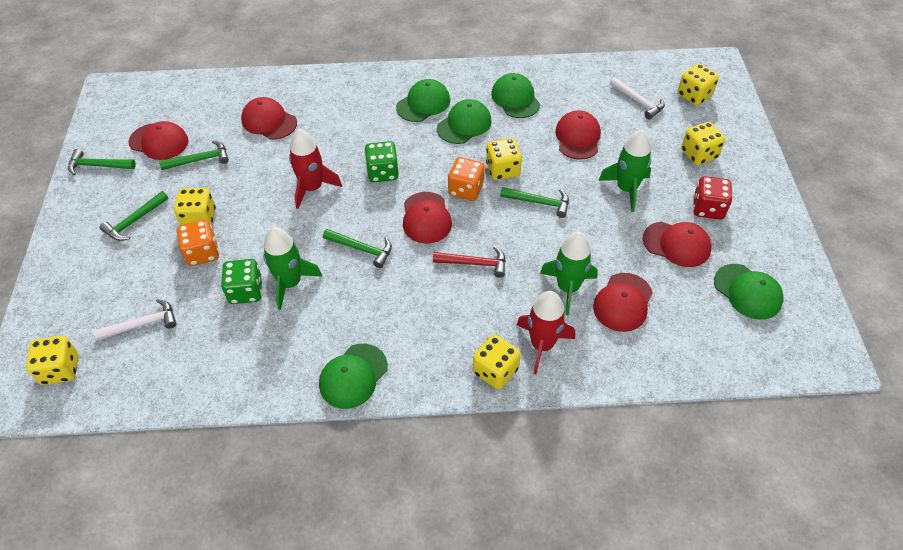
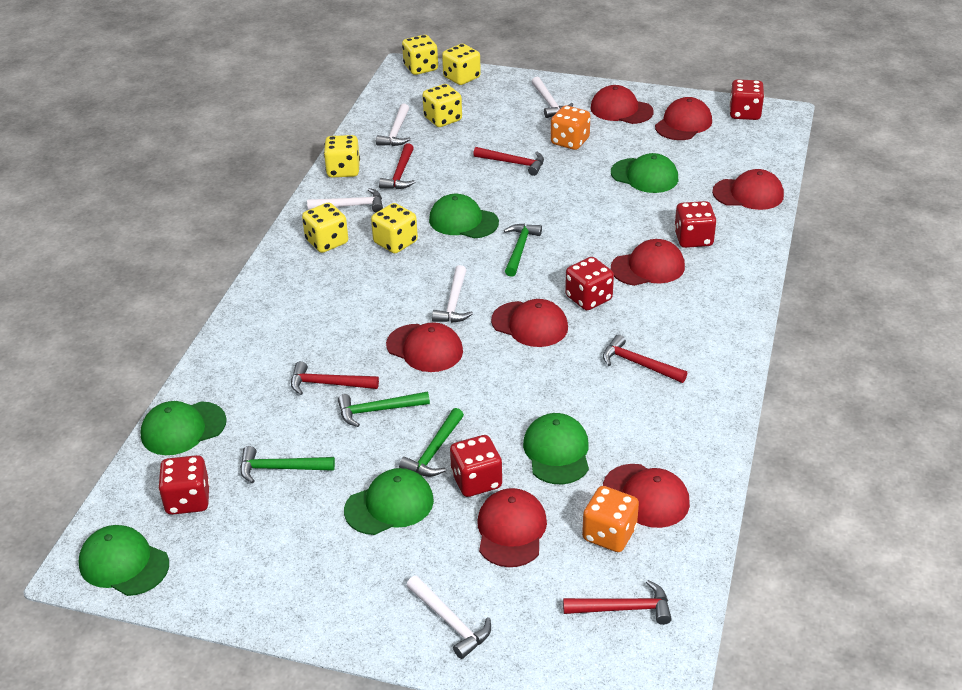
green cap: 5 -> 6
green dice: 2 -> 0
green hammer: 5 -> 4
green rocket: 3 -> 0
red cap: 6 -> 8
red dice: 1 -> 5
red hammer: 1 -> 5
red rocket: 2 -> 0
white hammer: 2 -> 5

